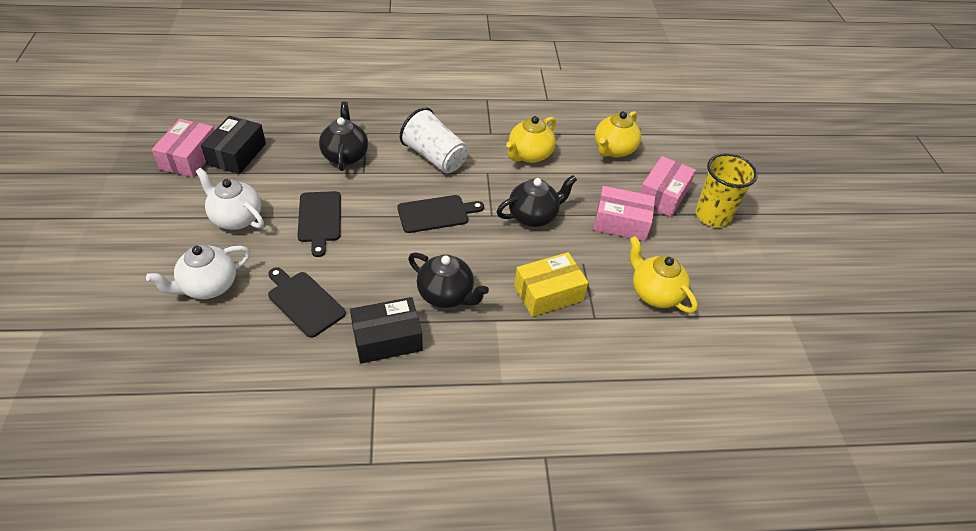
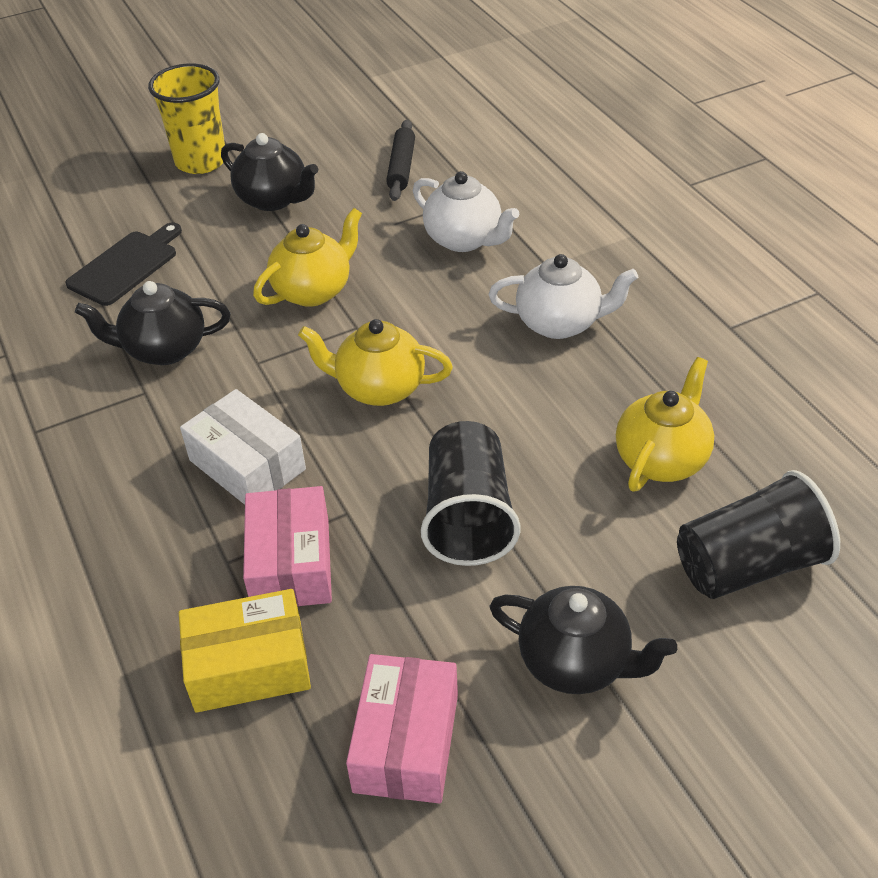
black box: 2 -> 0
black cup: 0 -> 2
black cutting board: 3 -> 1
black rolling pin: 0 -> 1
pink box: 3 -> 2
white box: 0 -> 1
white cup: 1 -> 0

